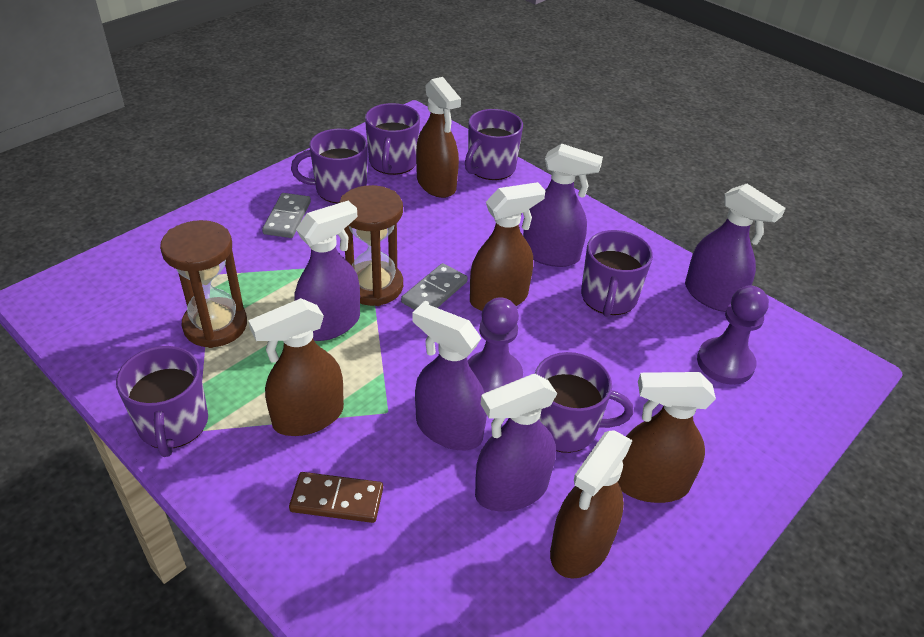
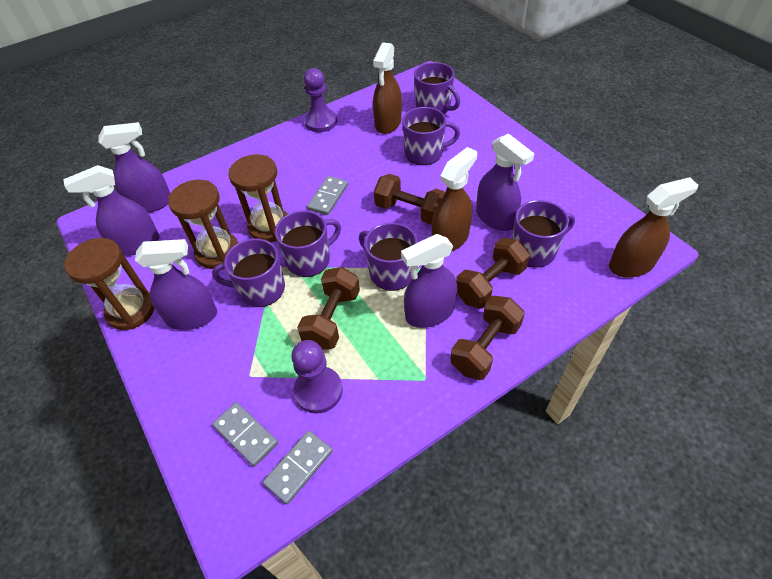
brown domino: 1 -> 0
brown dumbbell: 0 -> 4
brown hourglass: 2 -> 3
brown spray bottle: 5 -> 3
grey domino: 2 -> 3

